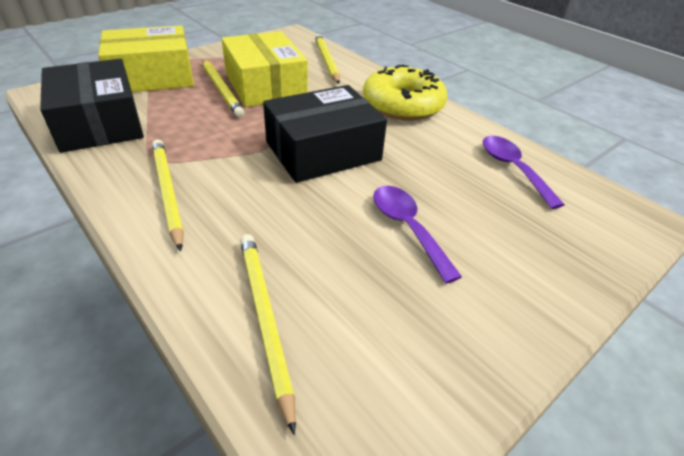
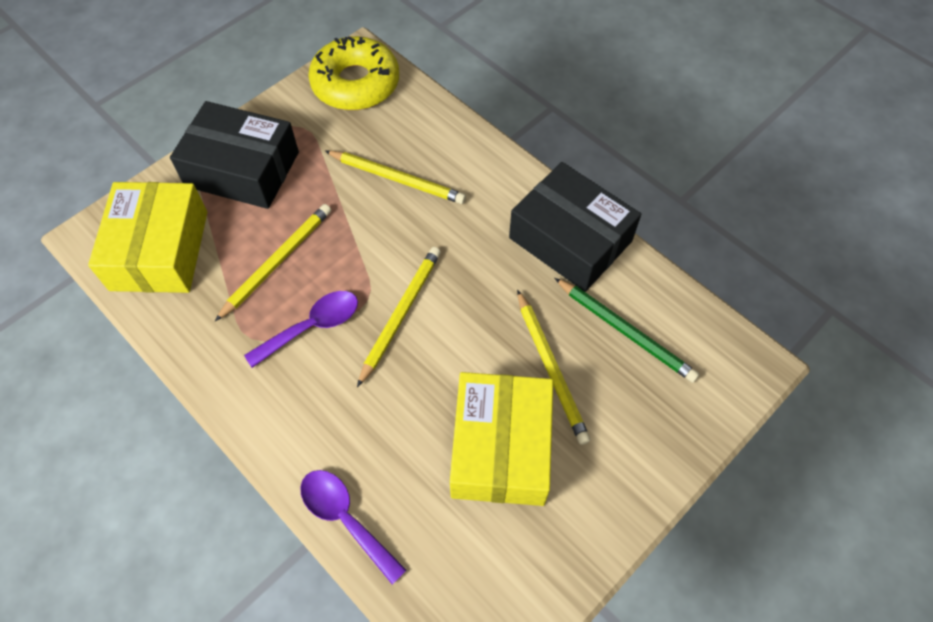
green pencil: 0 -> 1

